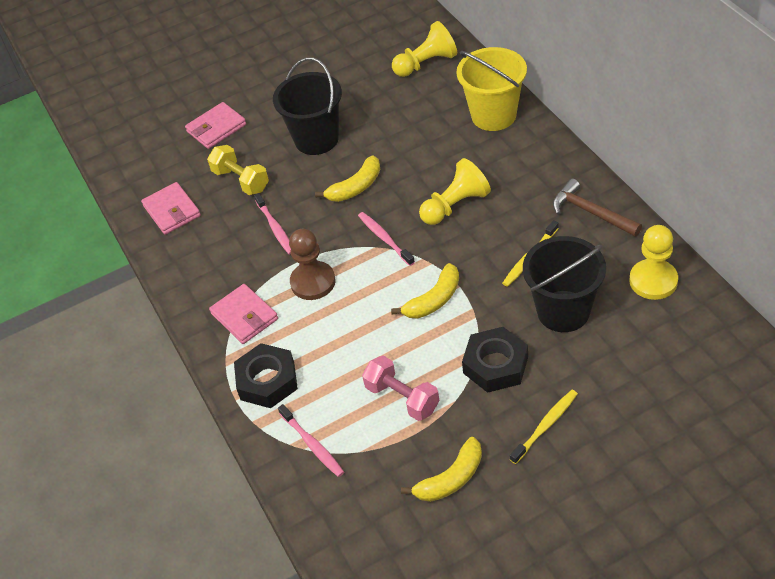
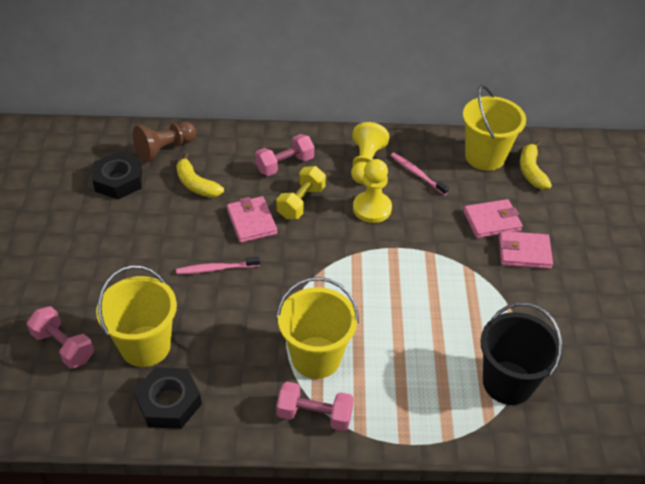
black bucket: 2 -> 1
brown hammer: 1 -> 0
pink dumbbell: 1 -> 3
pink toothbrush: 3 -> 2
yellow banana: 3 -> 2
yellow bucket: 1 -> 3
yellow pawn: 3 -> 2
yellow toothbrush: 2 -> 0

